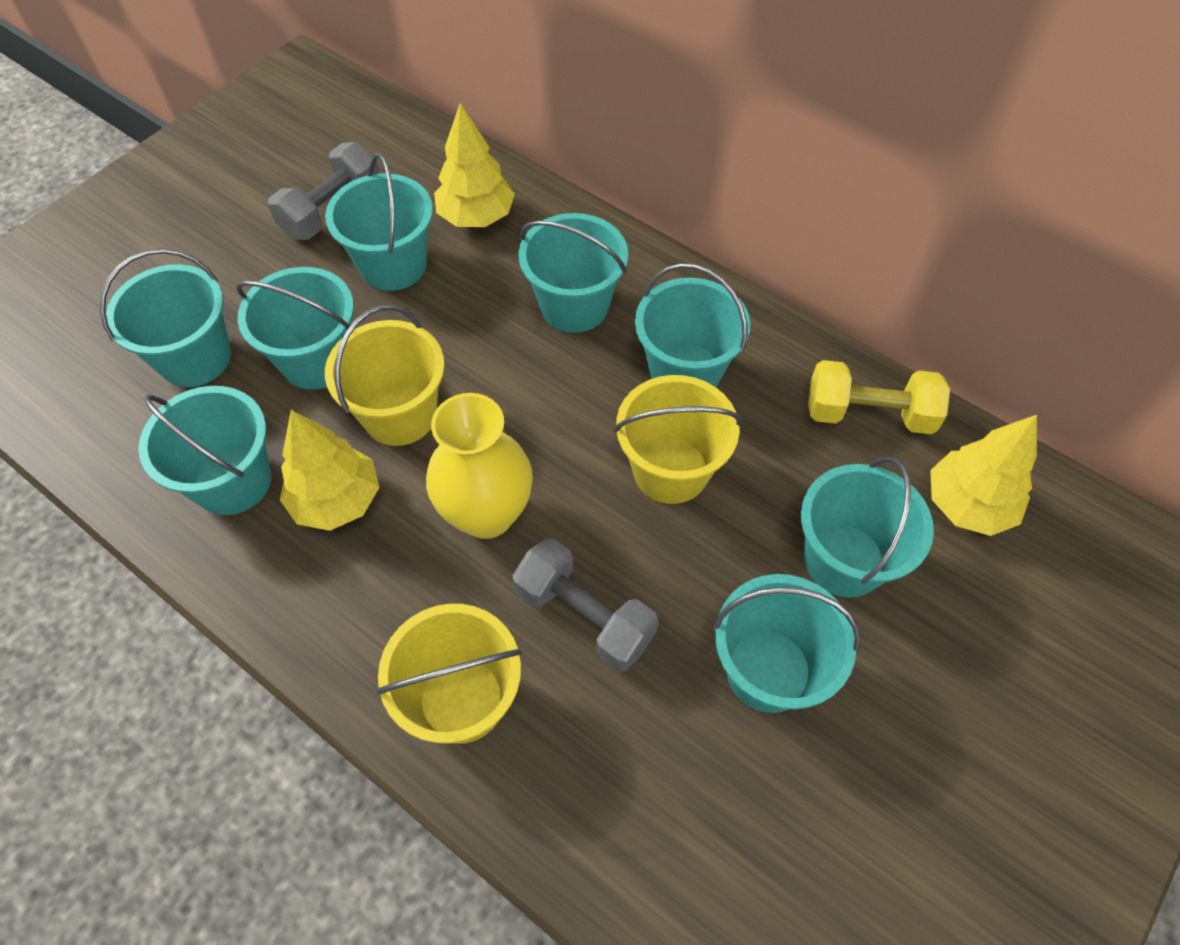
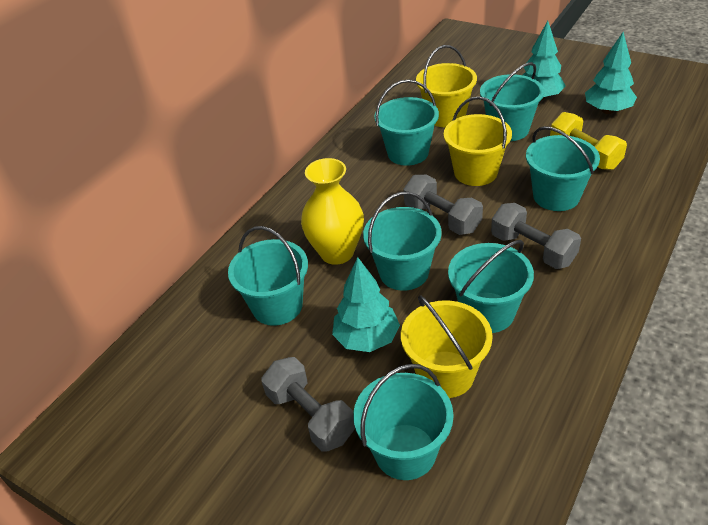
grey dumbbell: 2 -> 3
turquoise bucket: 8 -> 7
turquoise tree: 0 -> 3
yellow tree: 3 -> 0

